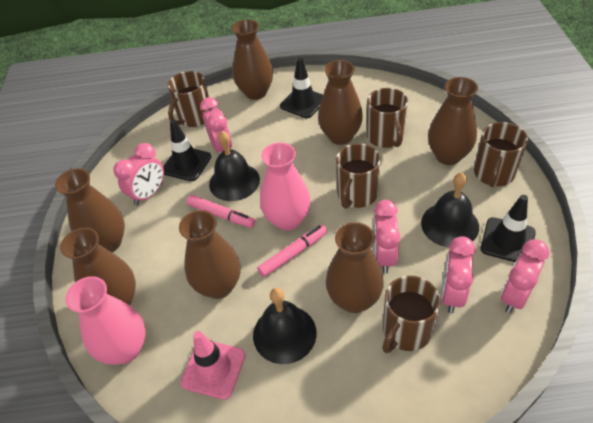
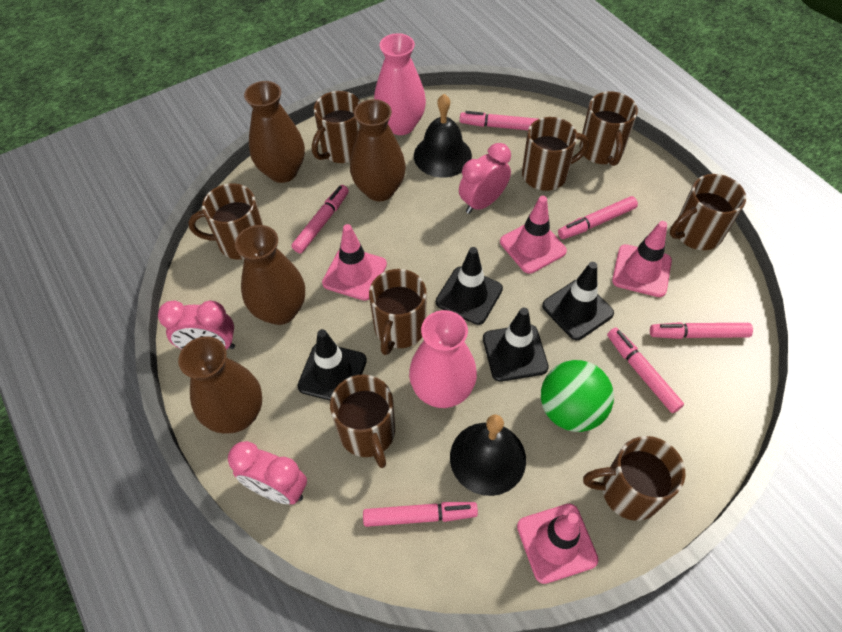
black bell: 3 -> 2
black traffic cone: 3 -> 4
brown mug: 5 -> 8
brown vase: 7 -> 4
green ball: 0 -> 1
pink clock: 5 -> 3
pink marker: 2 -> 6
pink traffic cone: 1 -> 4

